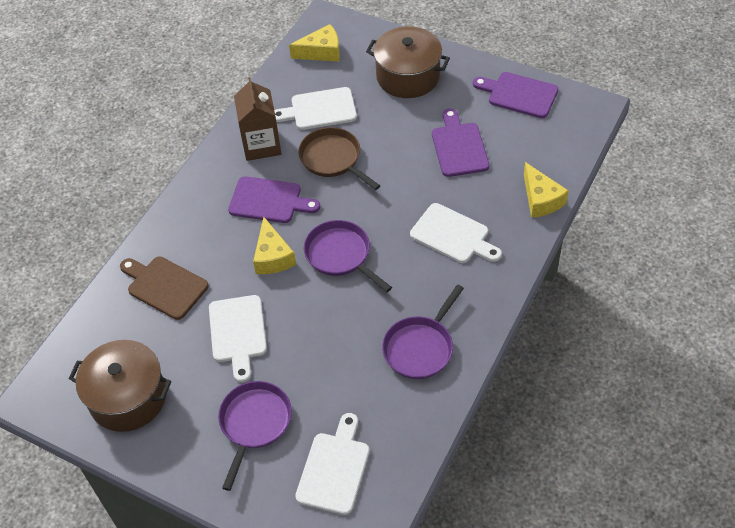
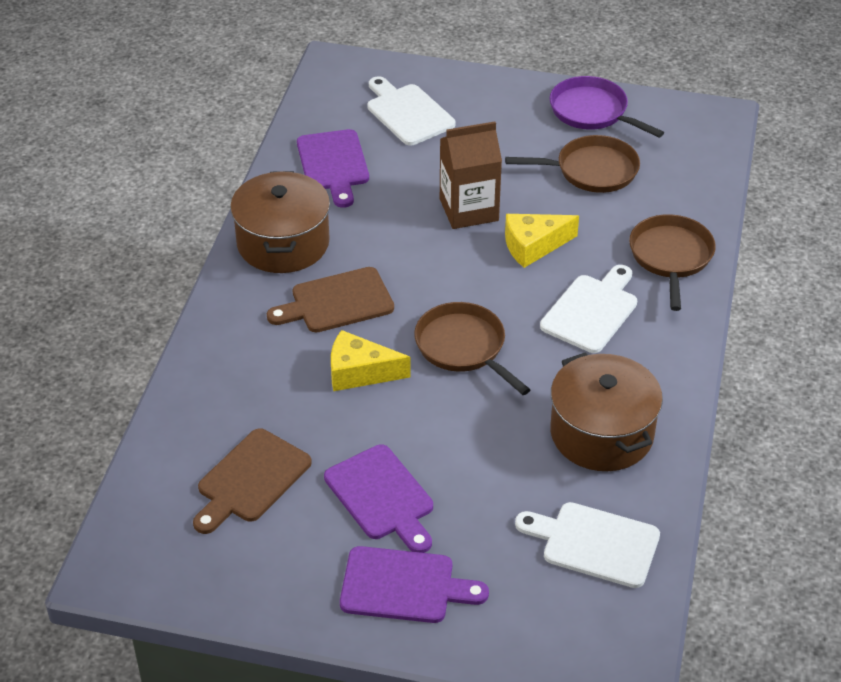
brown cutting board: 1 -> 2
brown pan: 1 -> 3
purple pan: 3 -> 1
white cutting board: 4 -> 3
yellow cheese: 3 -> 2

